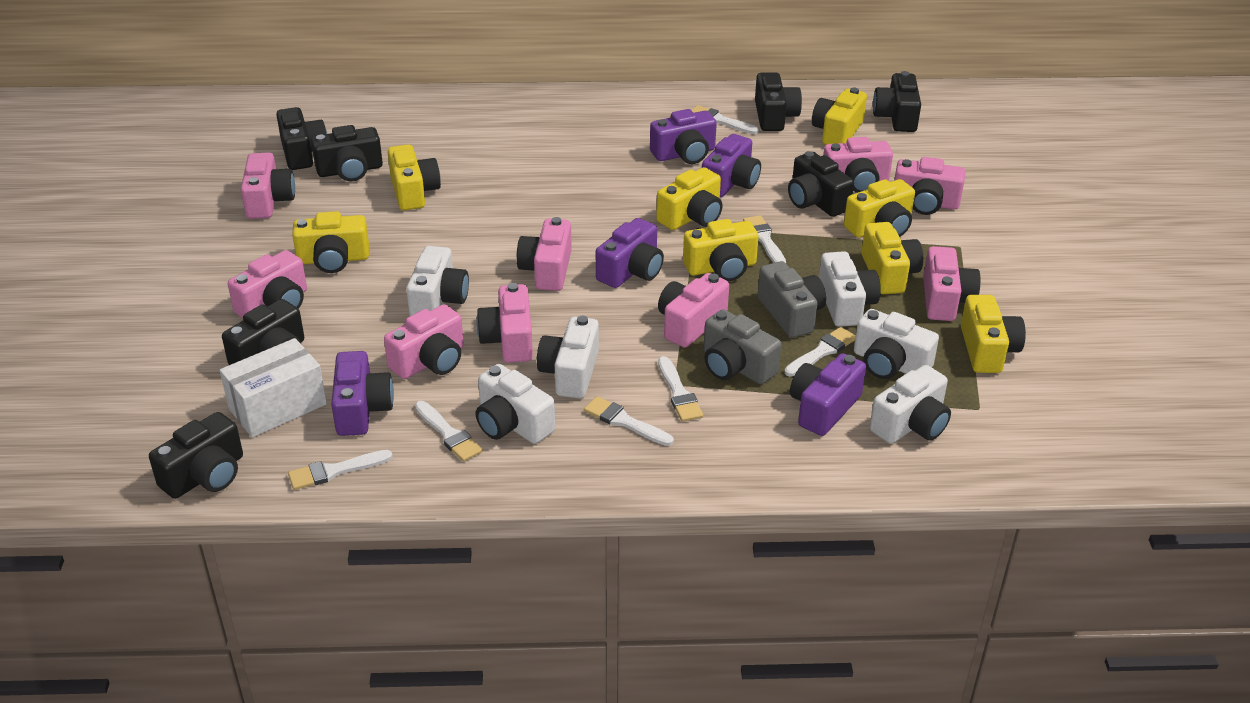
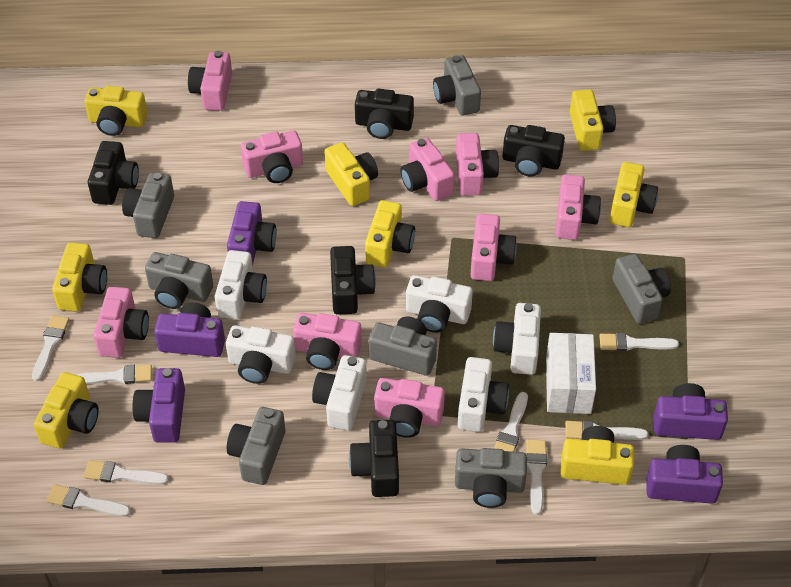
black camera: 7 -> 5
grey camera: 2 -> 7
white brush: 7 -> 8

